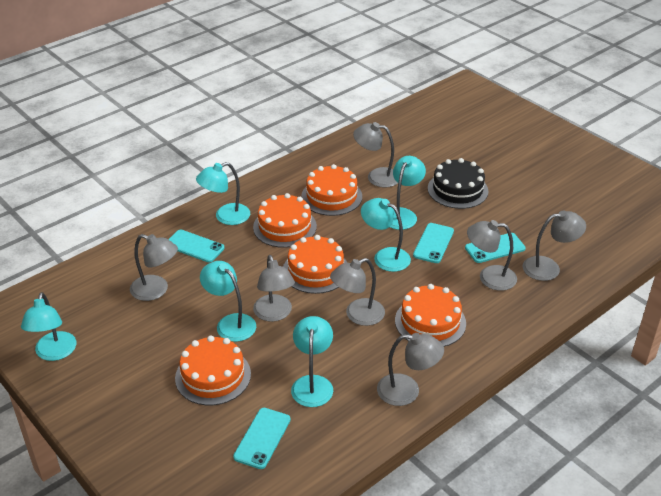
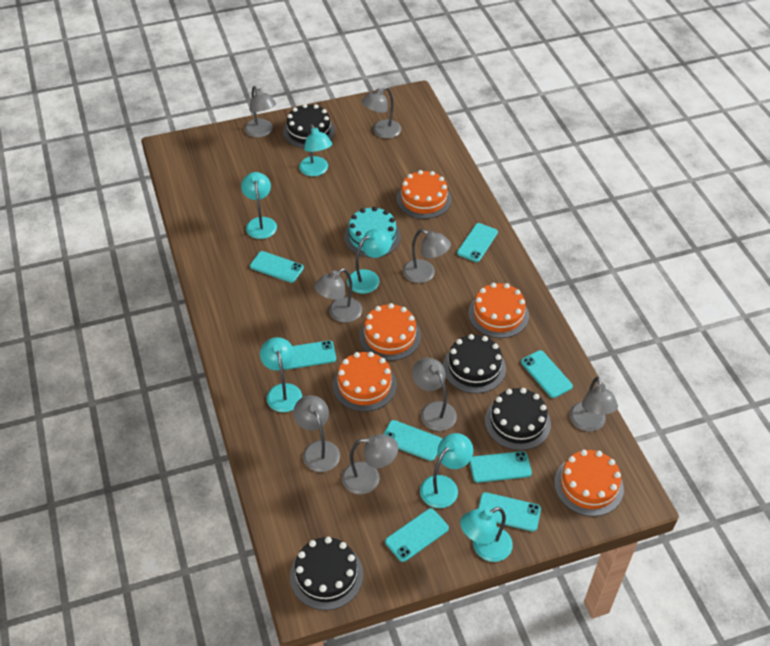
black cake: 1 -> 4
grey lamp: 7 -> 8
turquoise cake: 0 -> 1
turquoise phone: 4 -> 8

